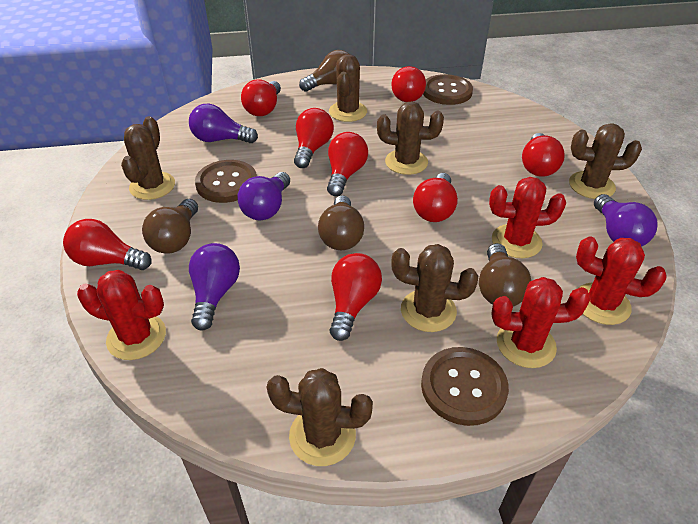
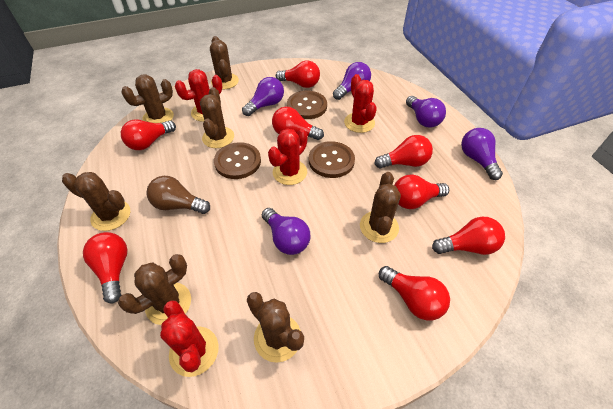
brown cactus: 6 -> 7
brown light bulb: 4 -> 1
purple light bulb: 4 -> 5

